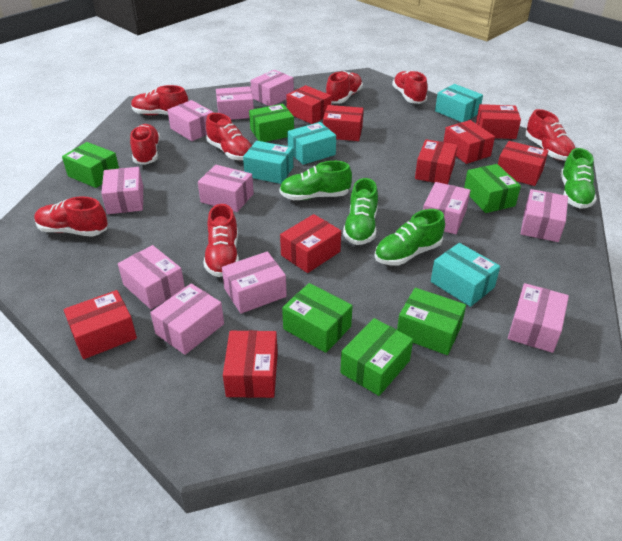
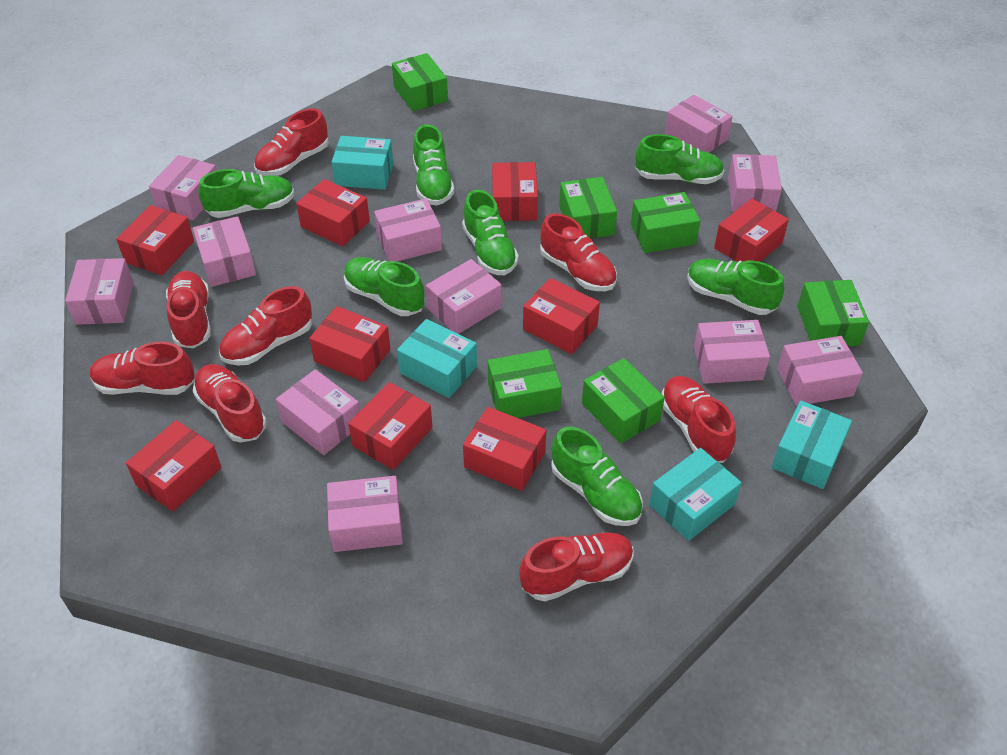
green shoe: 4 -> 7

